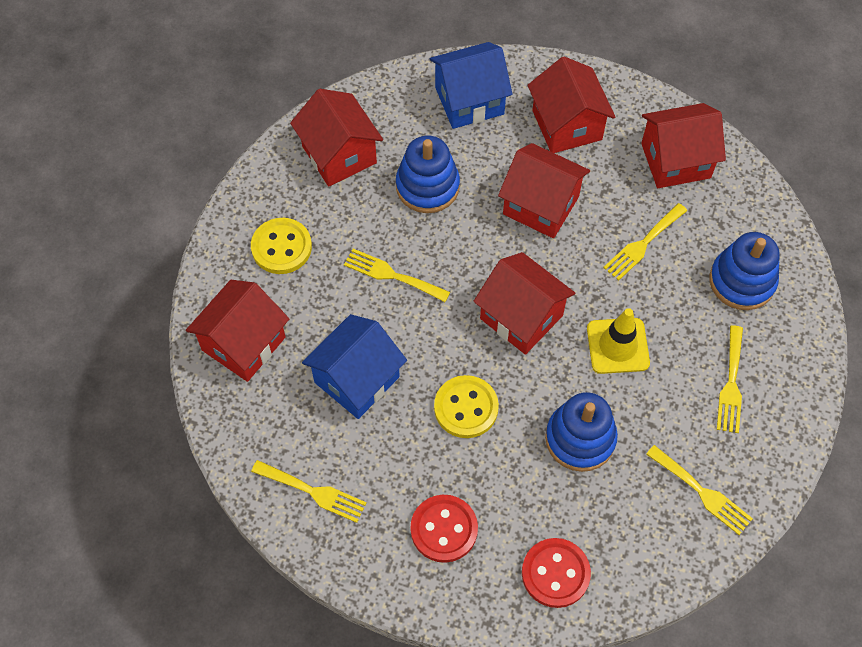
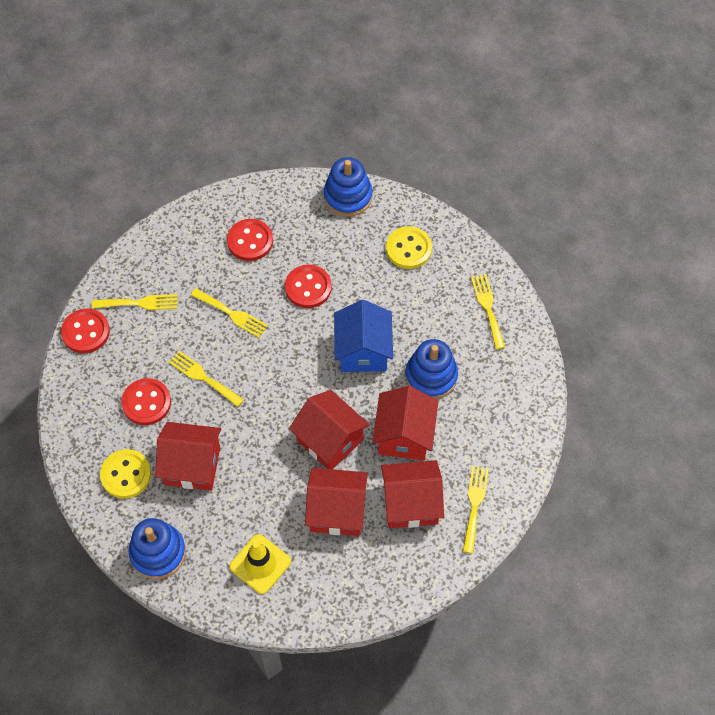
blue house: 2 -> 1
red button: 2 -> 4
red house: 6 -> 5

